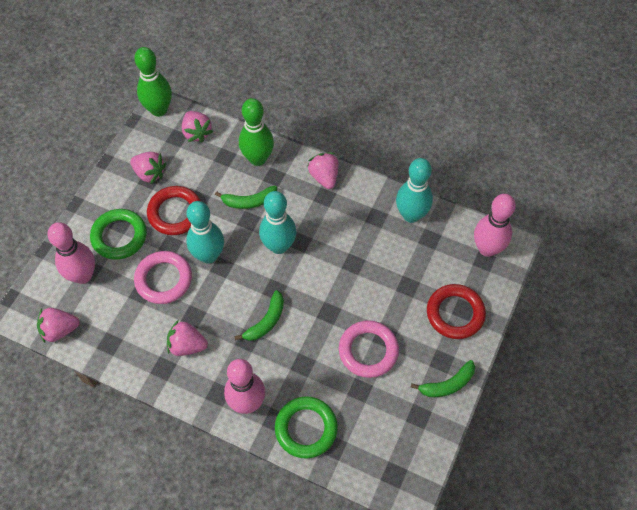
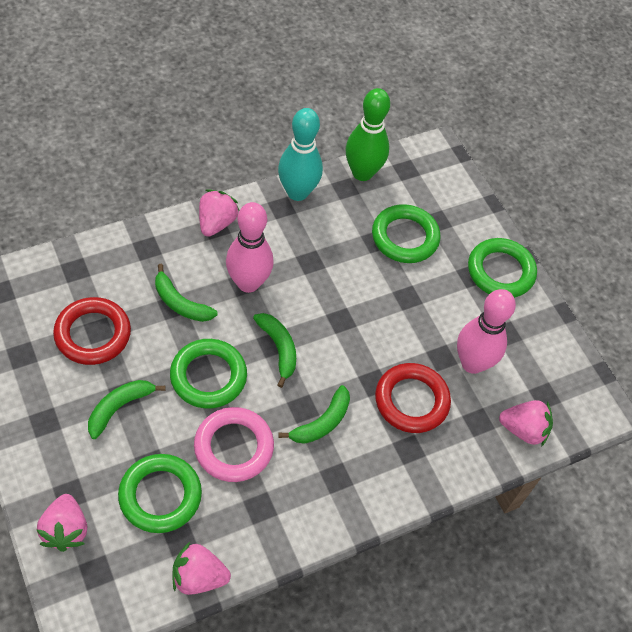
green banana: 3 -> 4
green bowling pin: 2 -> 1
green ring: 2 -> 4
pink bowling pin: 3 -> 2
pink ring: 2 -> 1
pink strawberry: 5 -> 4
turquoise bowling pin: 3 -> 1

